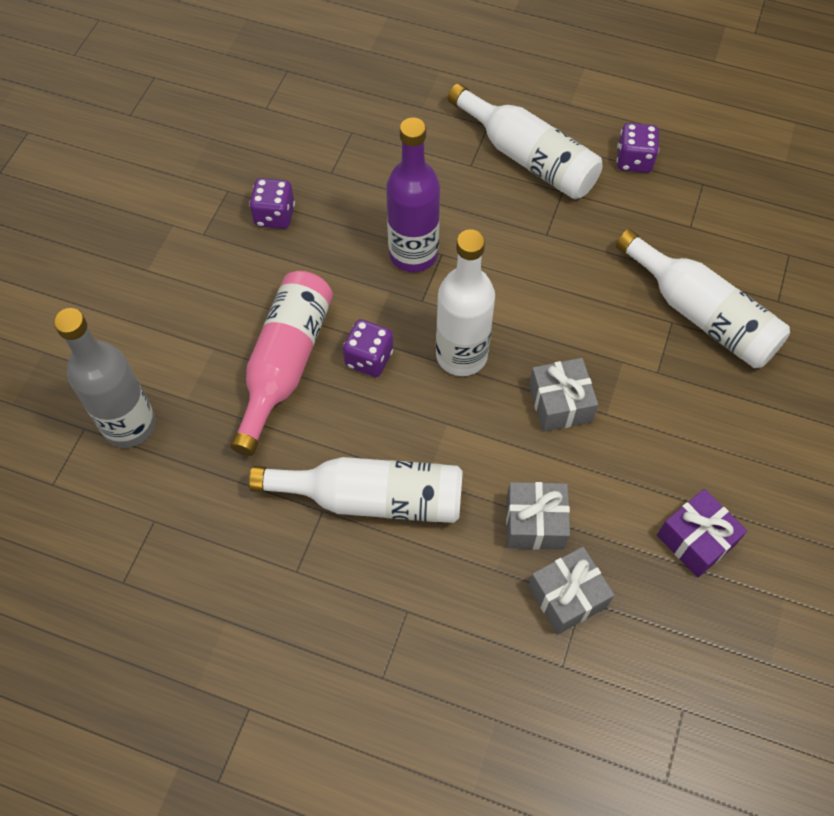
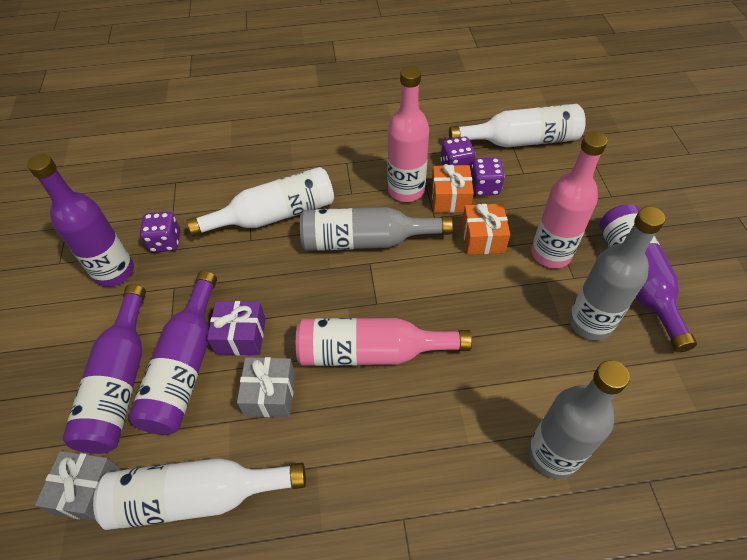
grey bottle: 1 -> 3
grey gift: 3 -> 2
orange gift: 0 -> 2
pink bottle: 1 -> 3
purple bottle: 1 -> 4
white bottle: 4 -> 3

